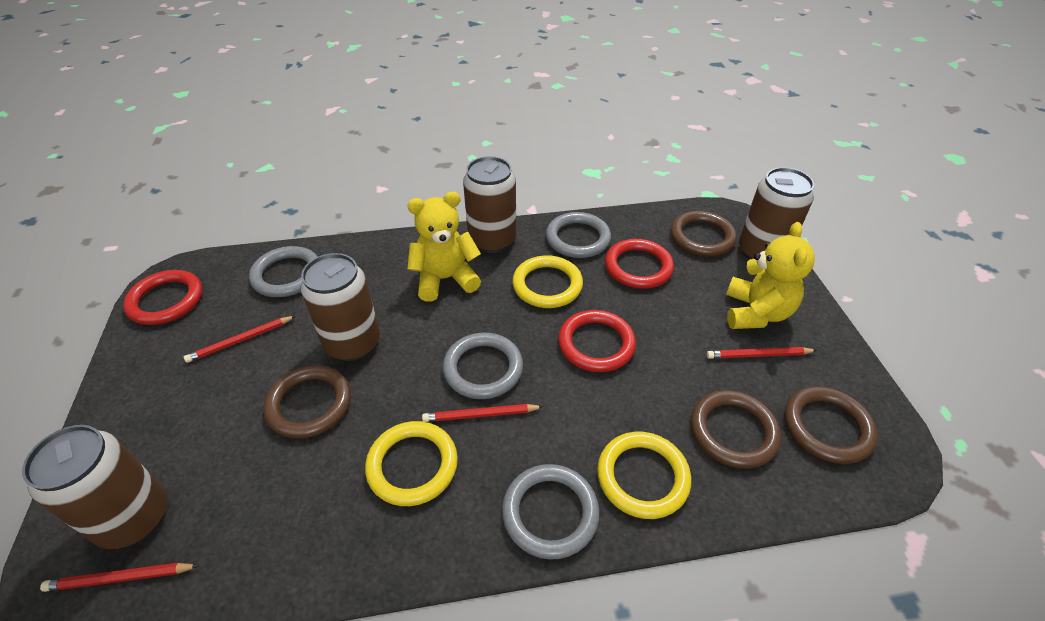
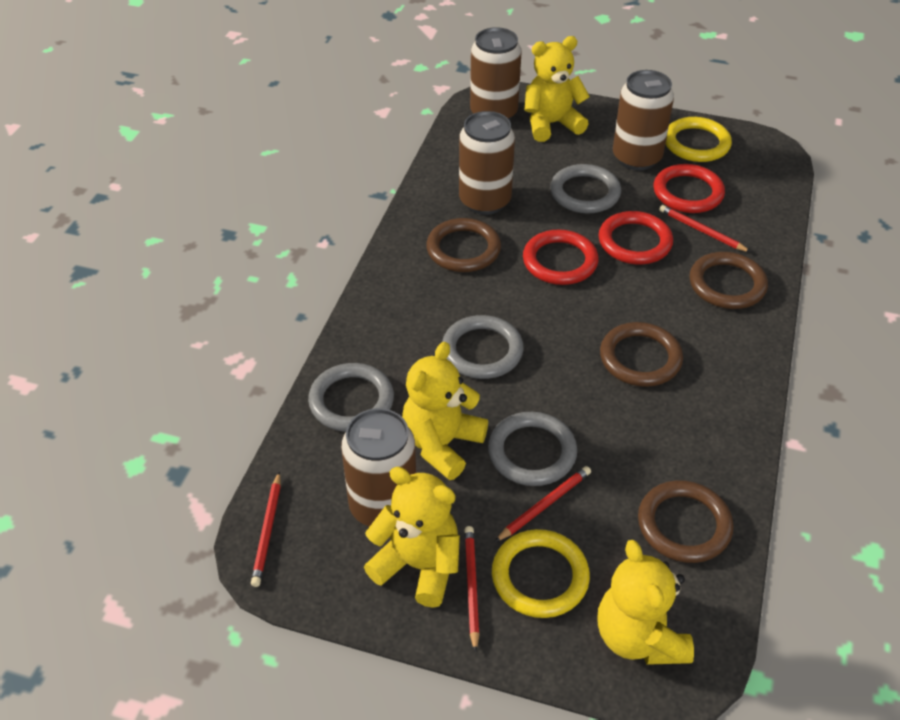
yellow ring: 3 -> 2
yellow teddy bear: 2 -> 4

